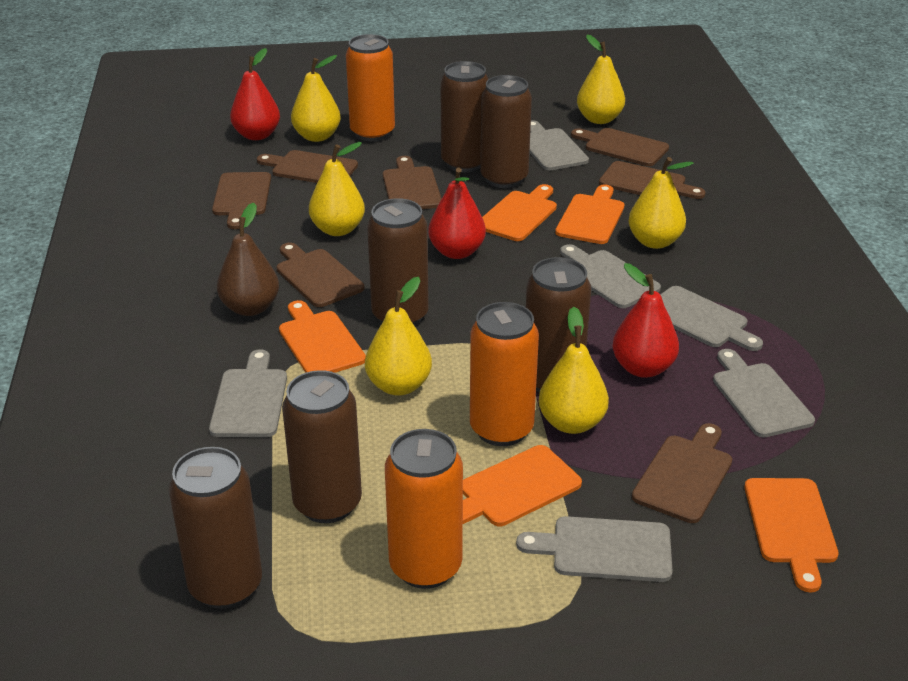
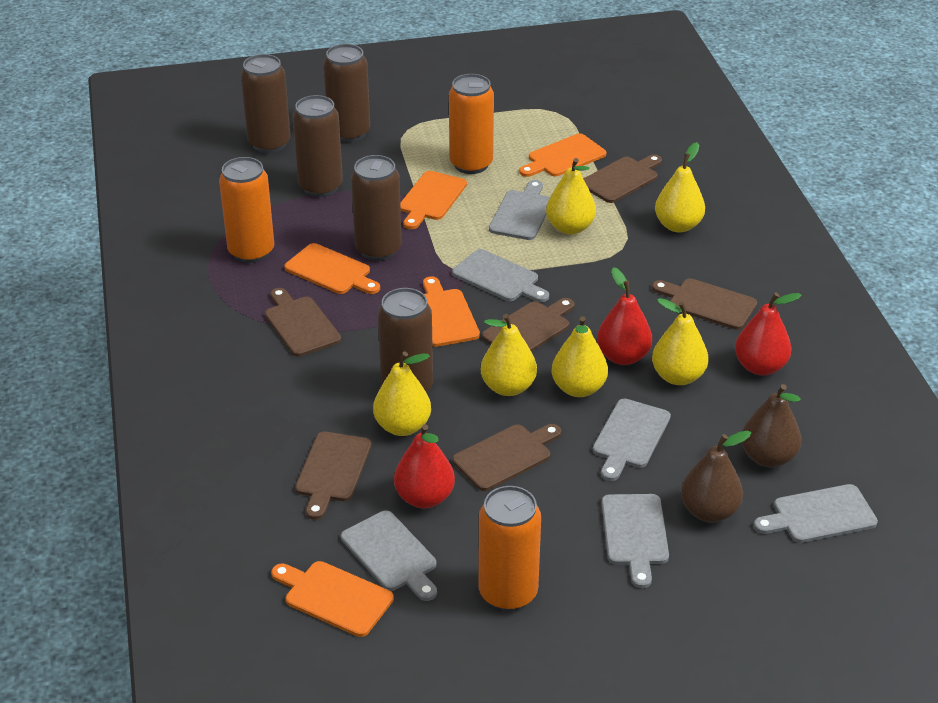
brown can: 6 -> 5
brown cutting board: 7 -> 6
brown pear: 1 -> 2

